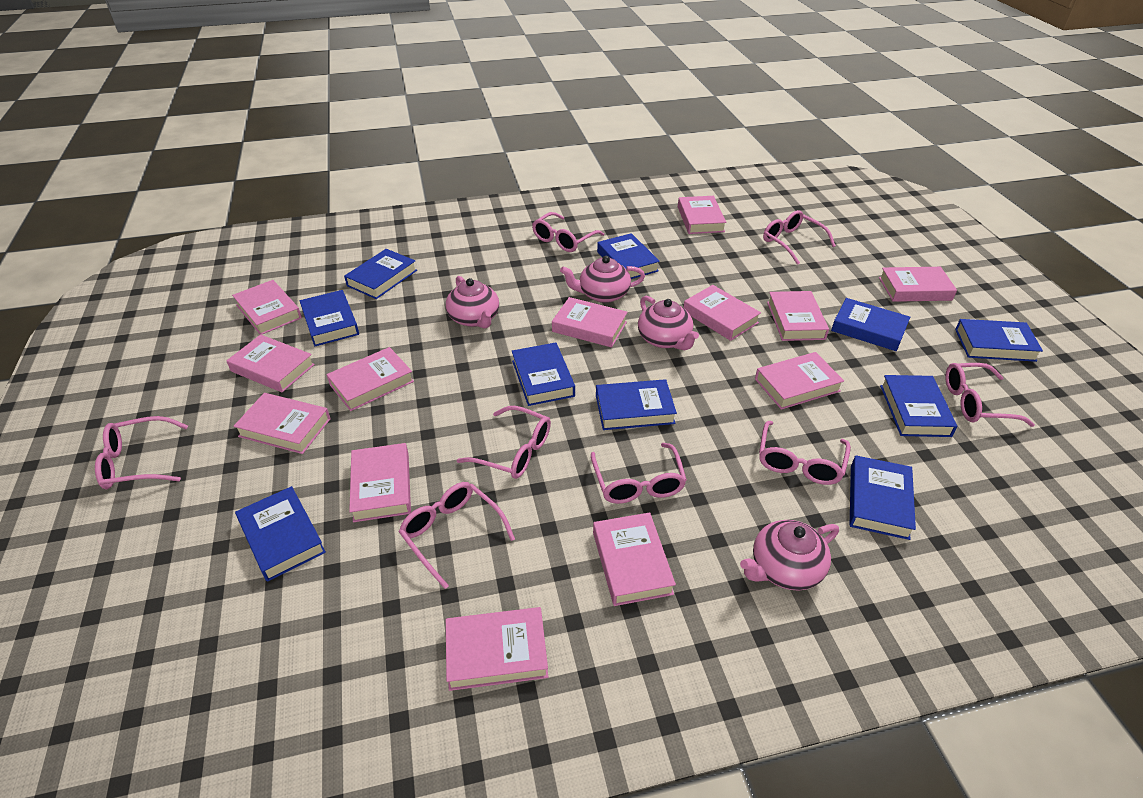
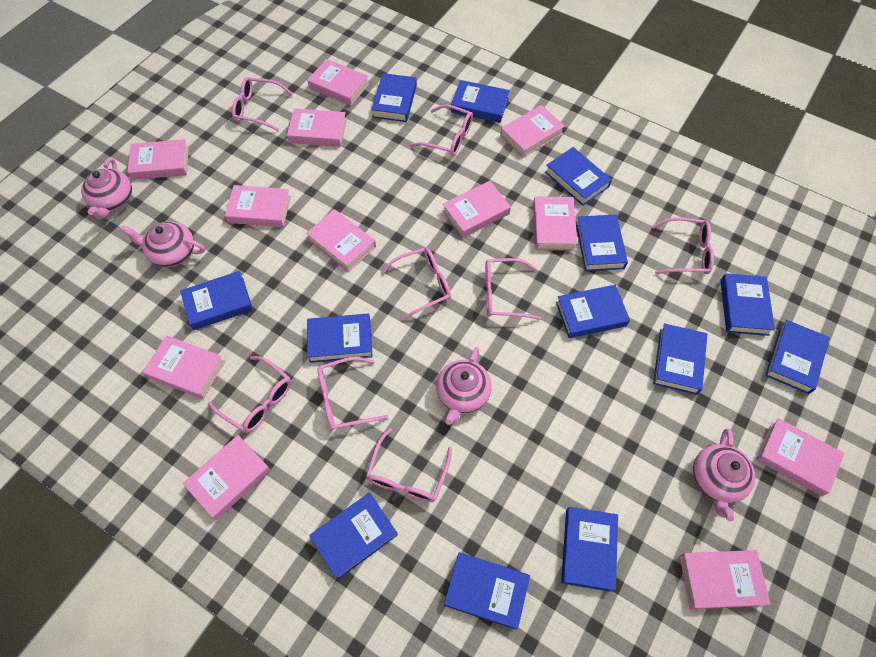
blue book: 10 -> 13
pink book: 13 -> 12

